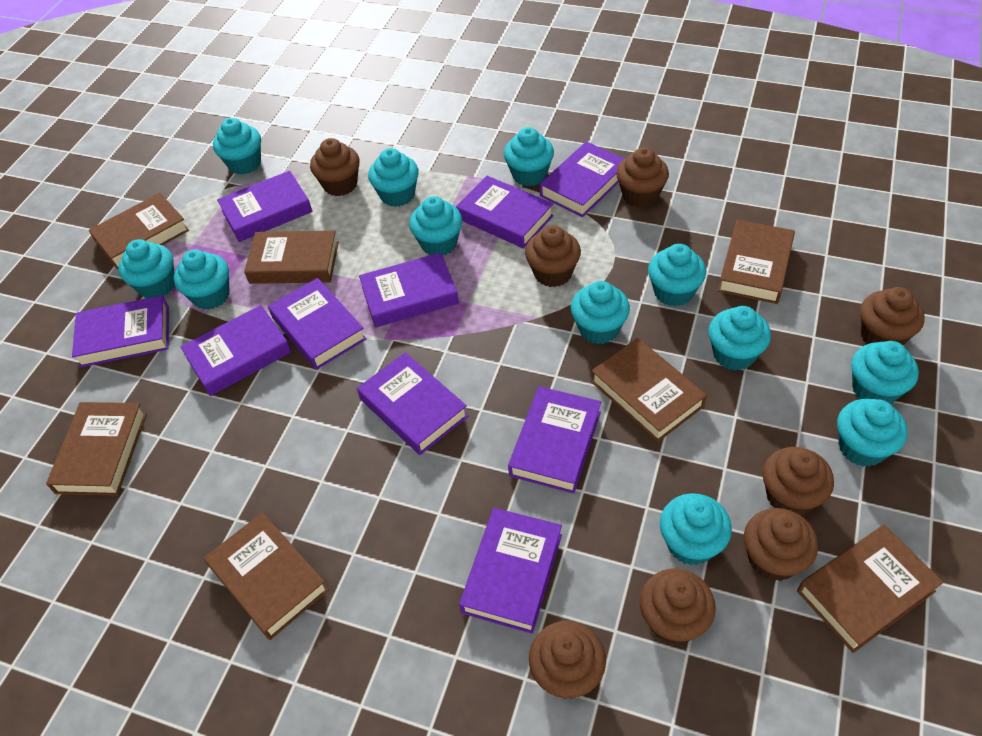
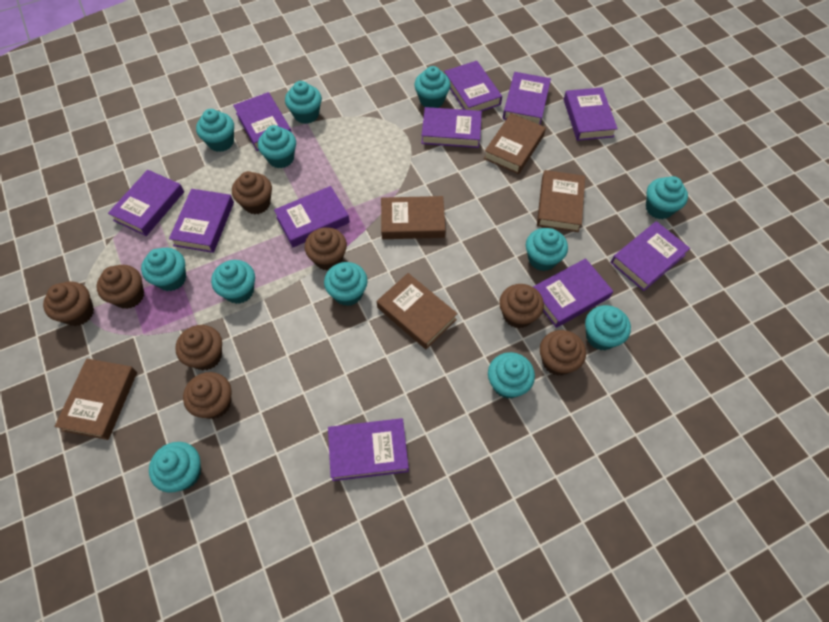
brown book: 7 -> 5
purple book: 10 -> 11

